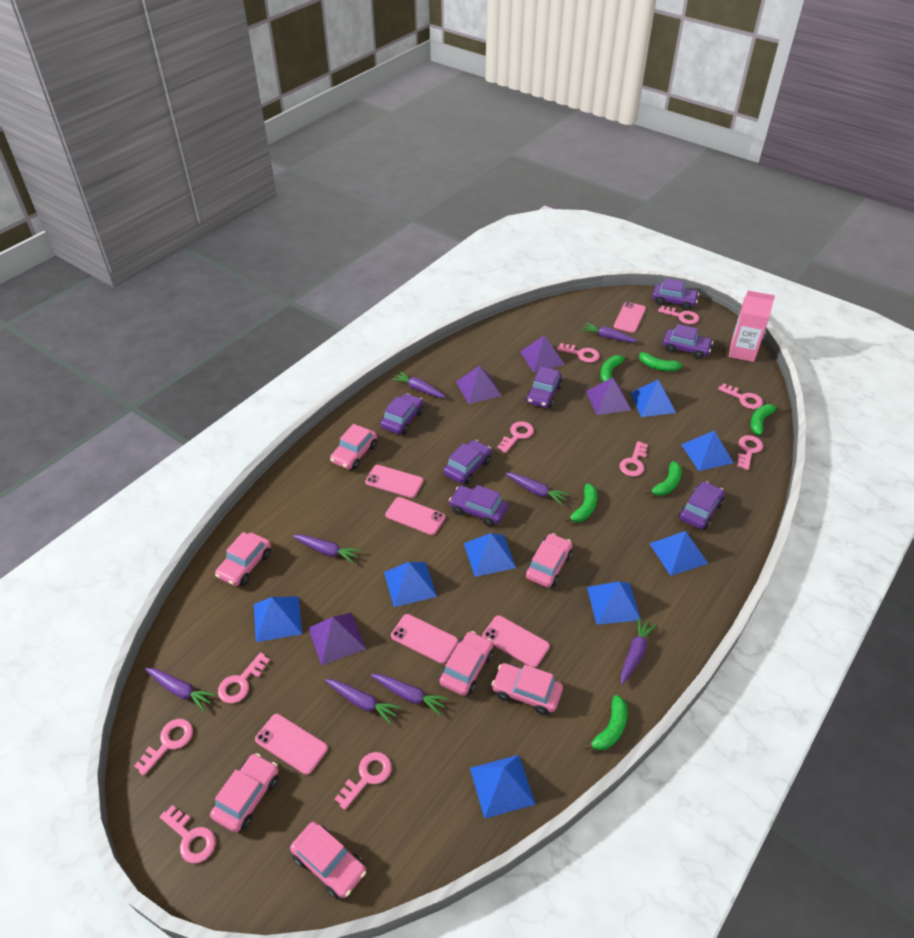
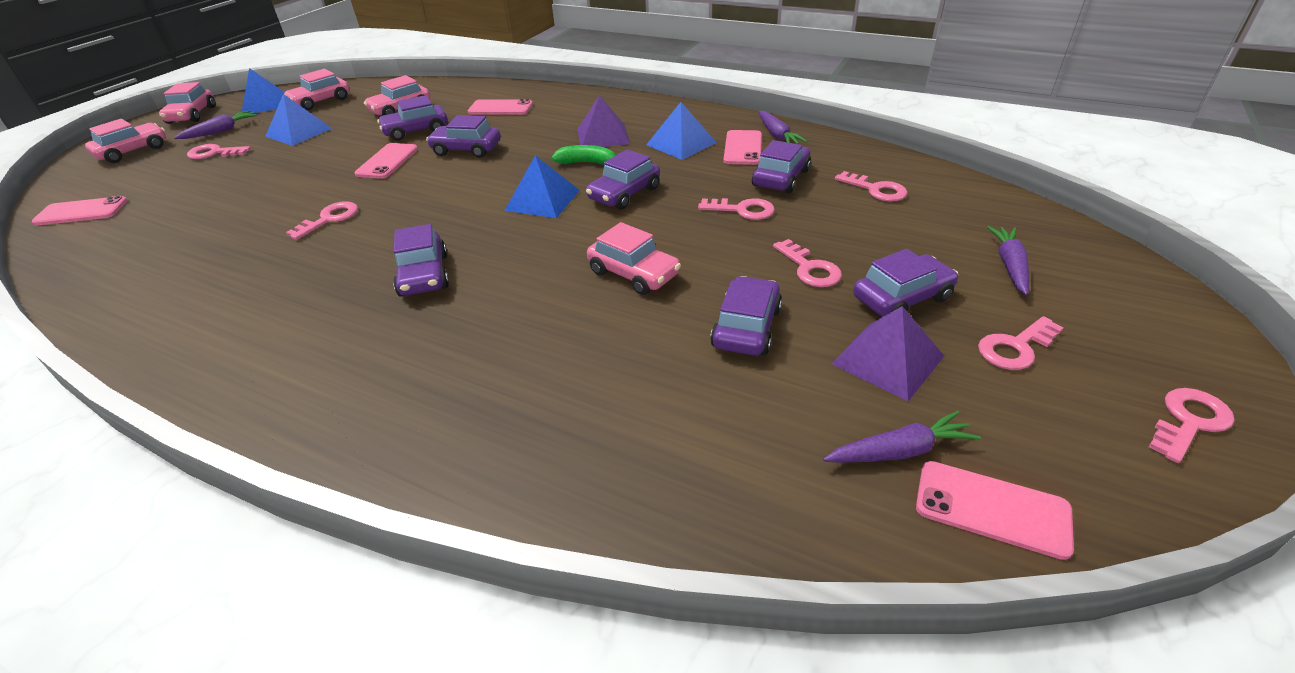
blue pyramid: 8 -> 4
green banana: 6 -> 1
pink car: 7 -> 5
pink carton: 1 -> 0
pink key: 10 -> 7
pink phone: 6 -> 5
purple carrot: 8 -> 4
purple pyramid: 4 -> 2

